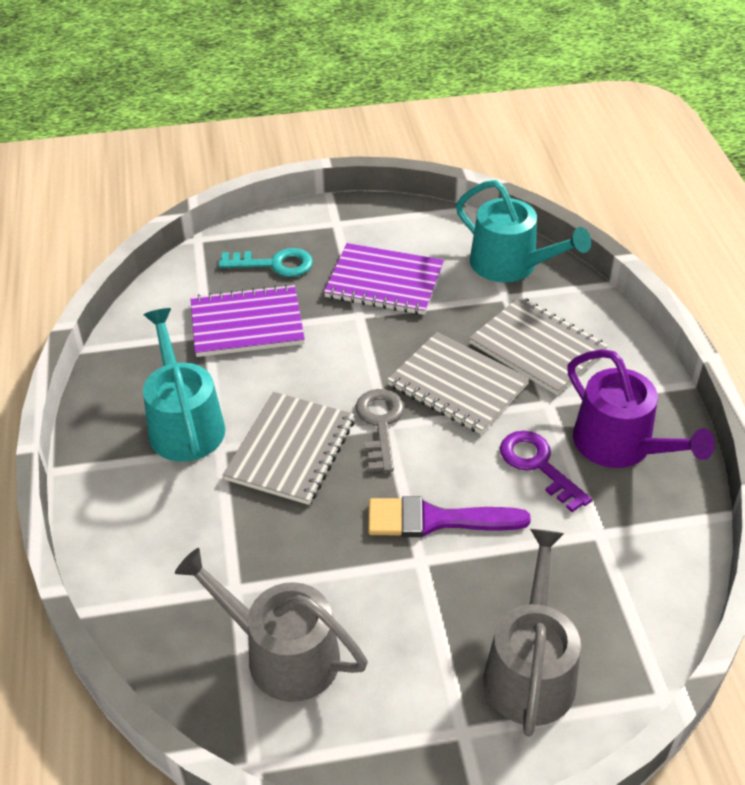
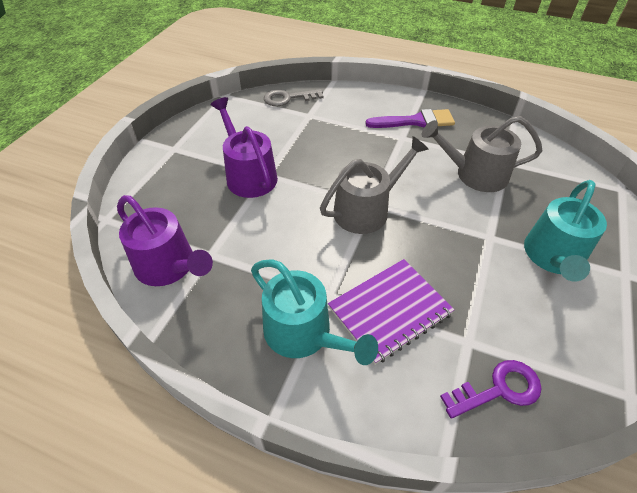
grey notebook: 3 -> 0
purple notebook: 2 -> 1
purple watering can: 1 -> 2
turquoise key: 1 -> 0

